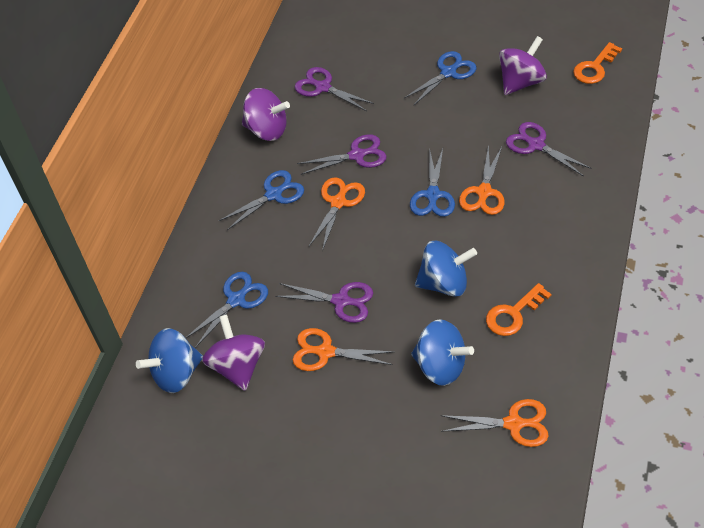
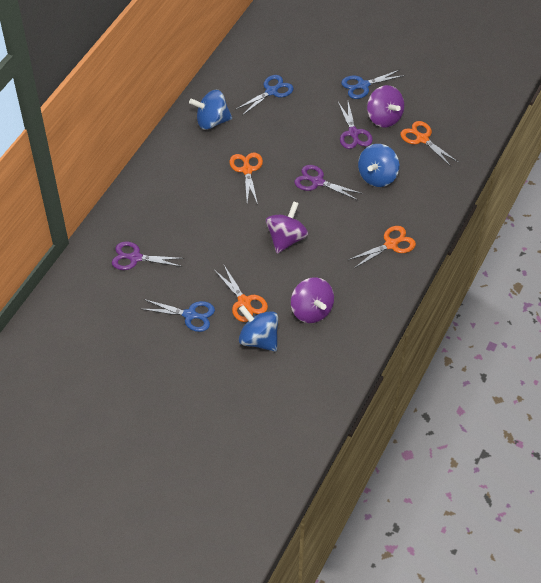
blue scissors: 4 -> 3
orange key: 2 -> 0
purple scissors: 4 -> 3

